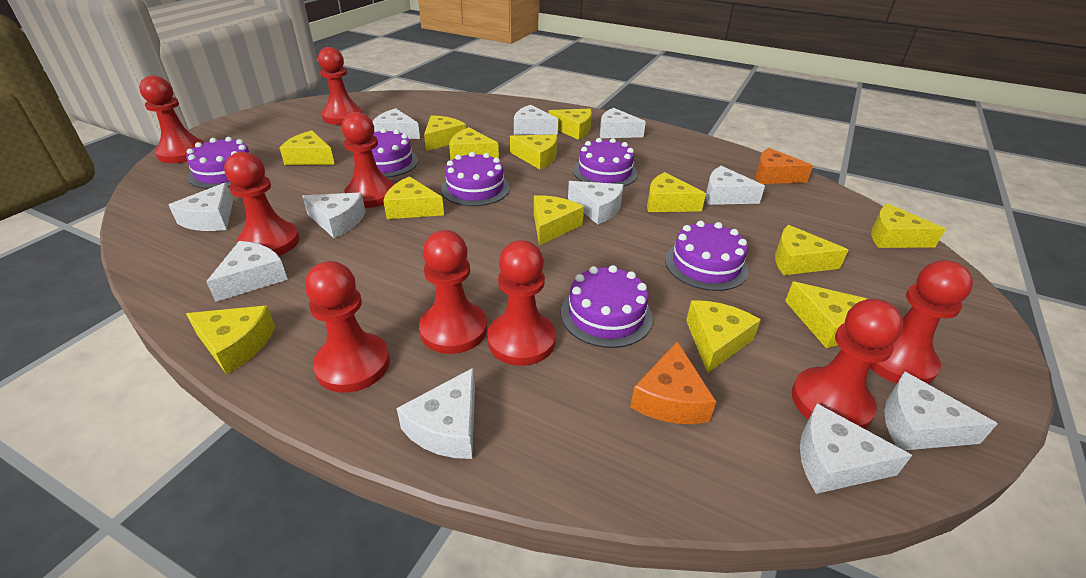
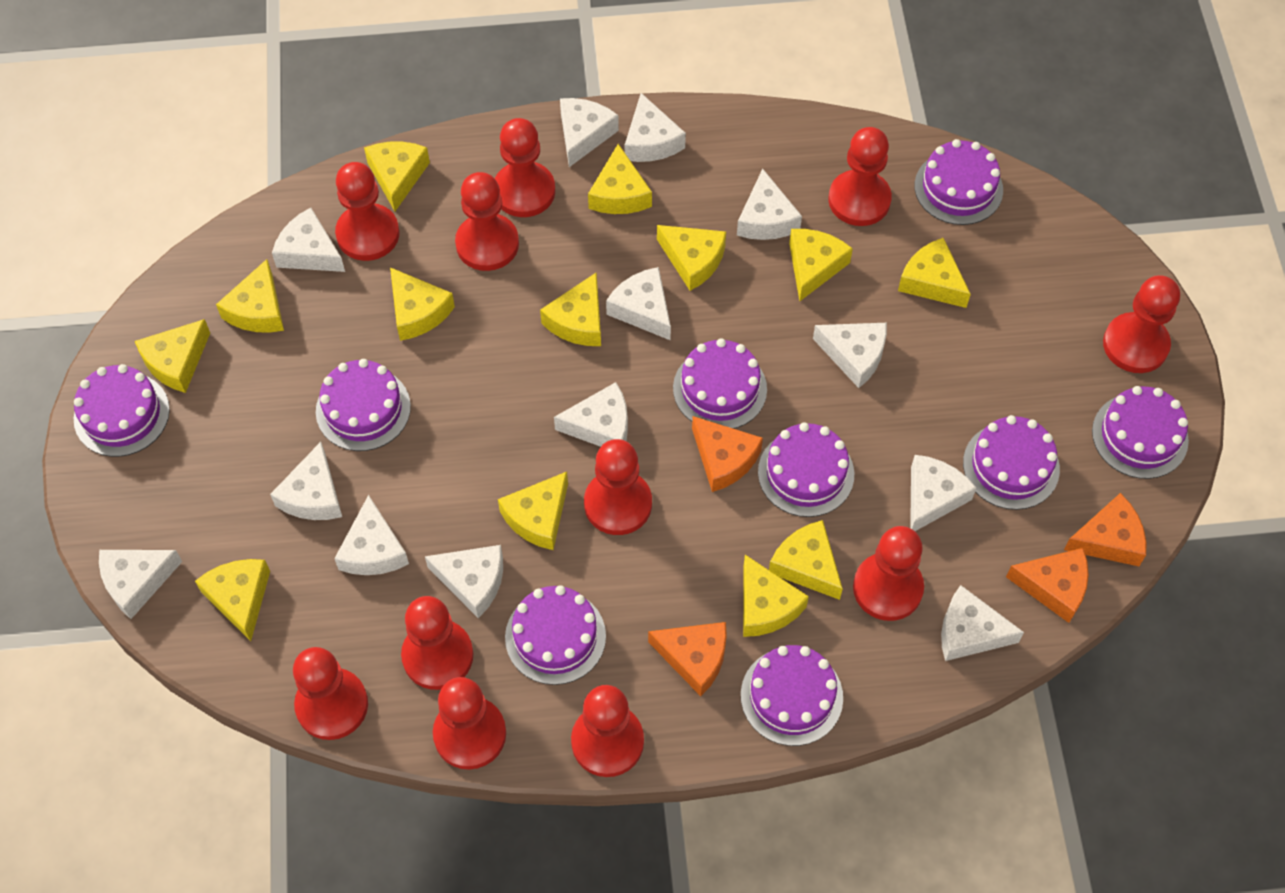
orange cheese: 2 -> 4
purple cake: 6 -> 9
red pawn: 9 -> 11
white cheese: 11 -> 13

